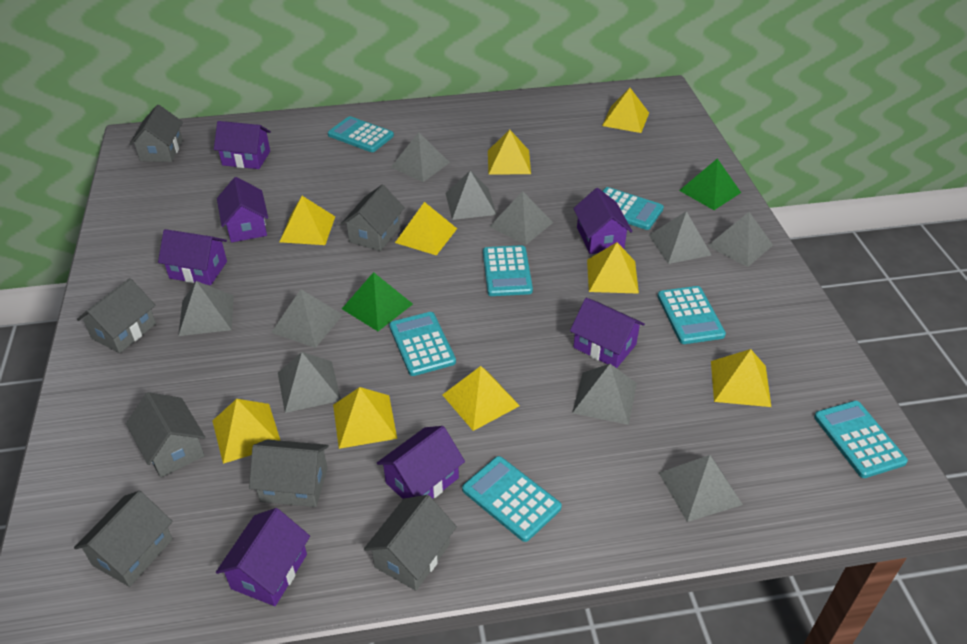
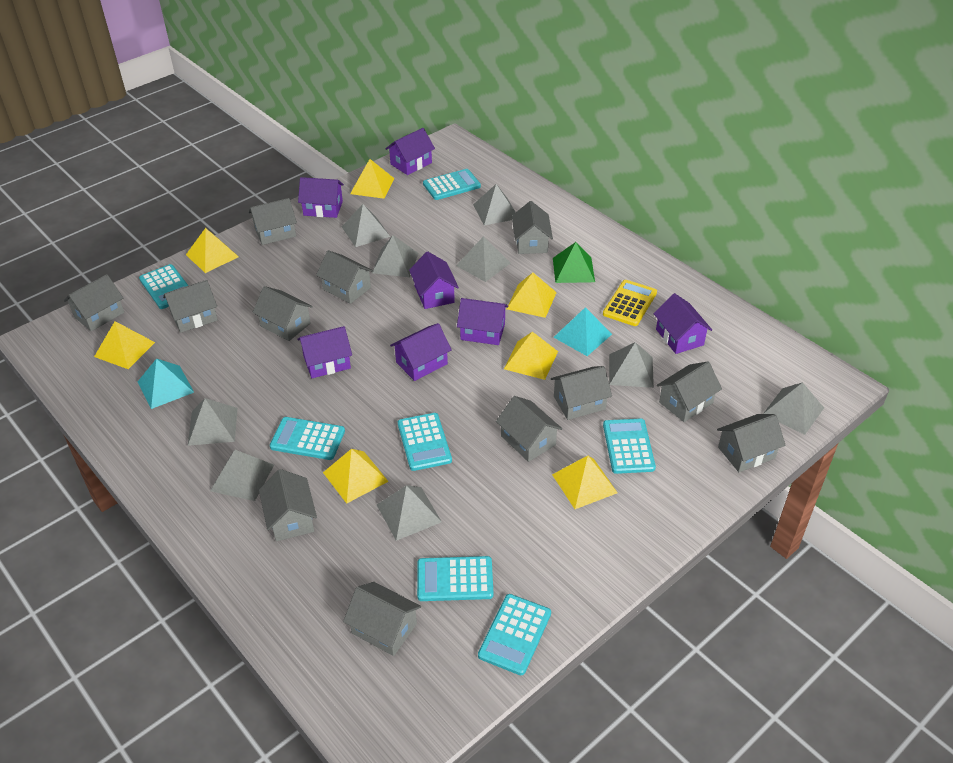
green pyramid: 2 -> 1
grey house: 7 -> 12
grey pyramid: 10 -> 9
turquoise pyramid: 0 -> 2
yellow calculator: 0 -> 1
yellow pyramid: 9 -> 7

